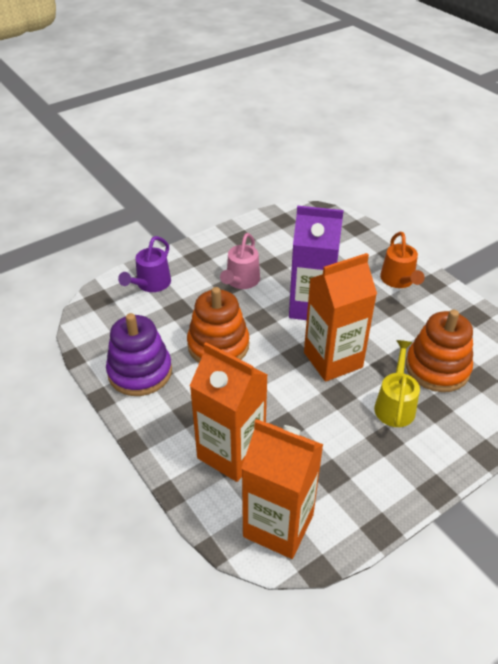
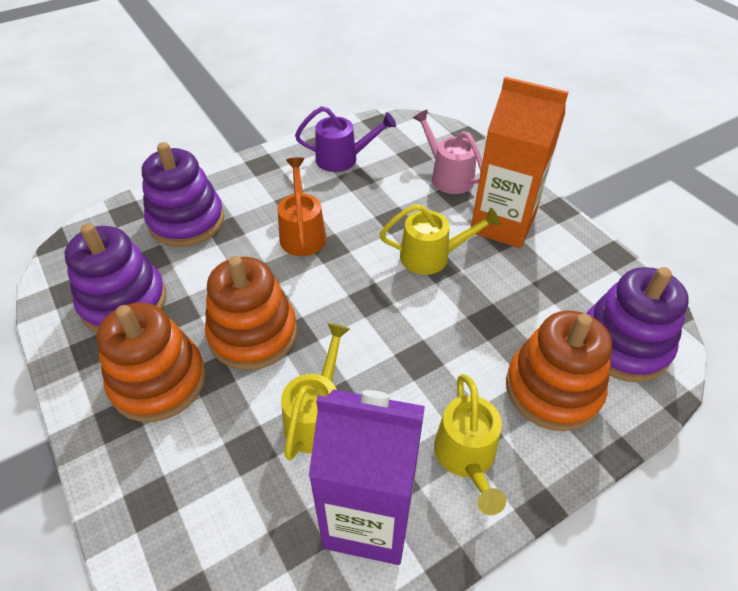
orange carton: 3 -> 1
orange stacking toy: 2 -> 3
purple stacking toy: 1 -> 3
yellow watering can: 1 -> 3

